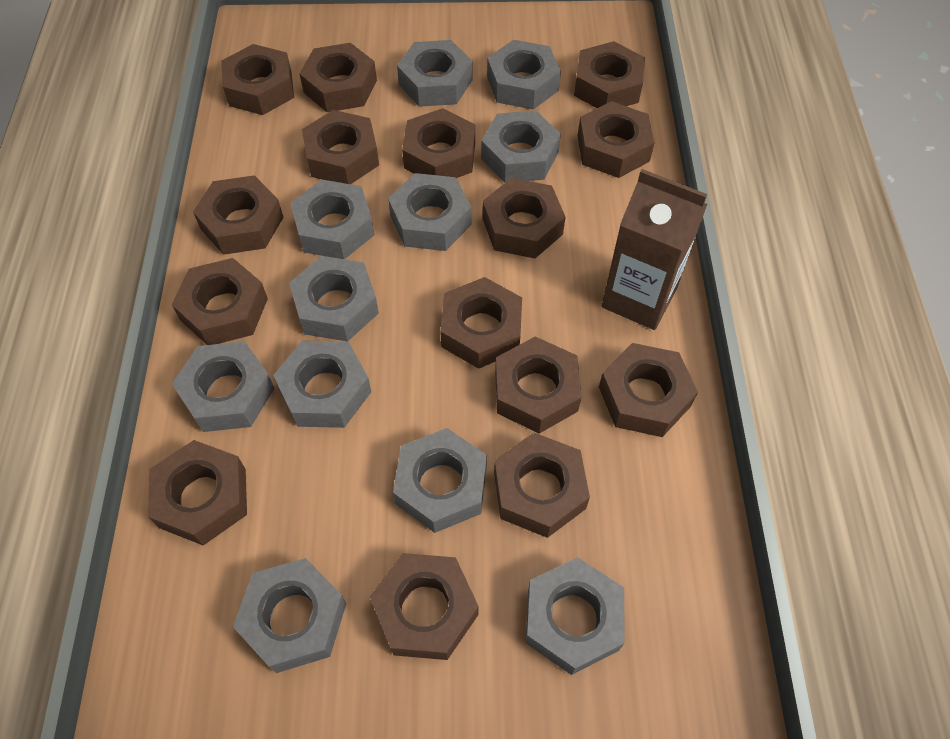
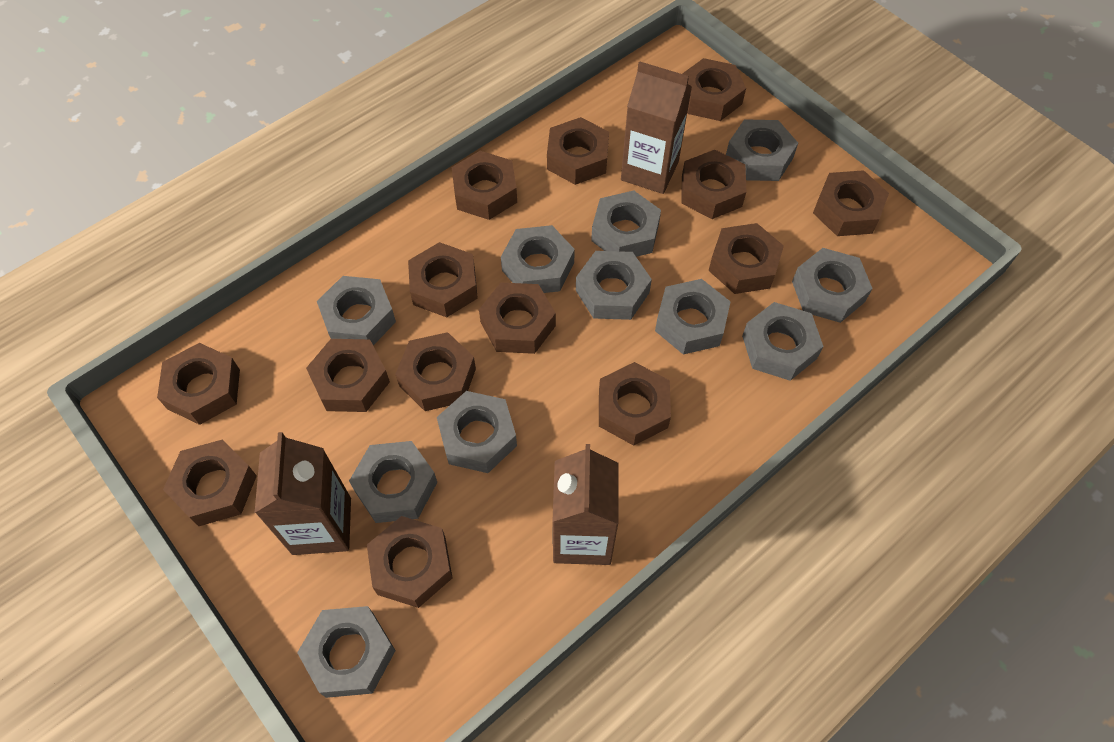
brown carton: 1 -> 3
brown nut: 15 -> 14

